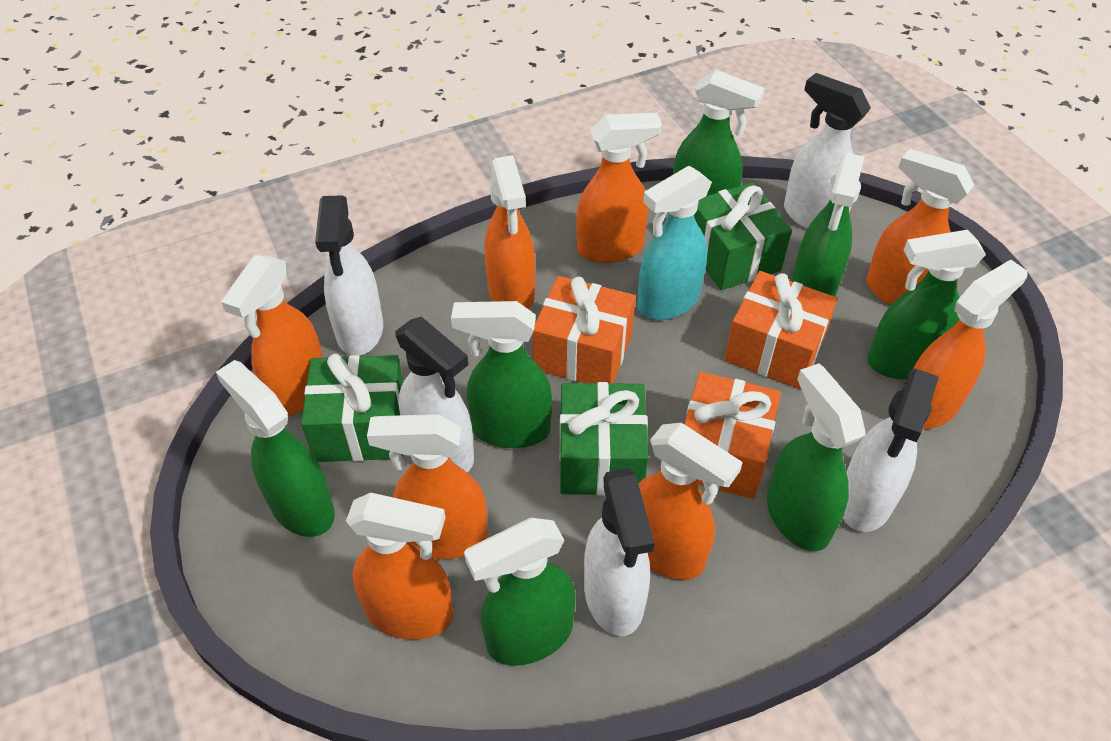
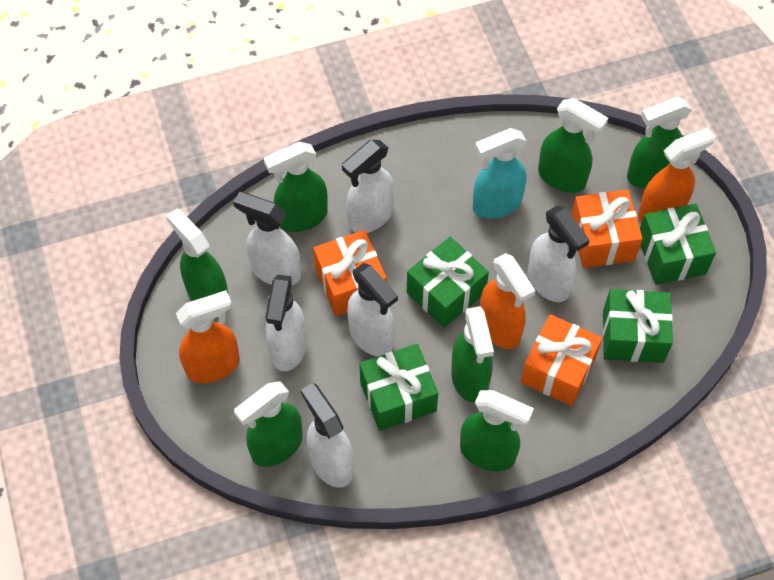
green gift: 3 -> 4
orange spray bottle: 8 -> 3
white spray bottle: 5 -> 6

